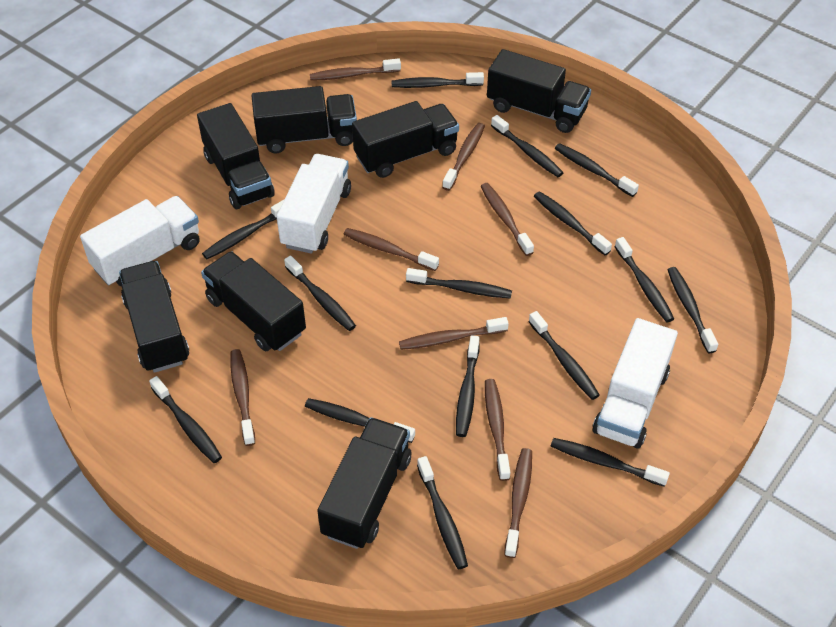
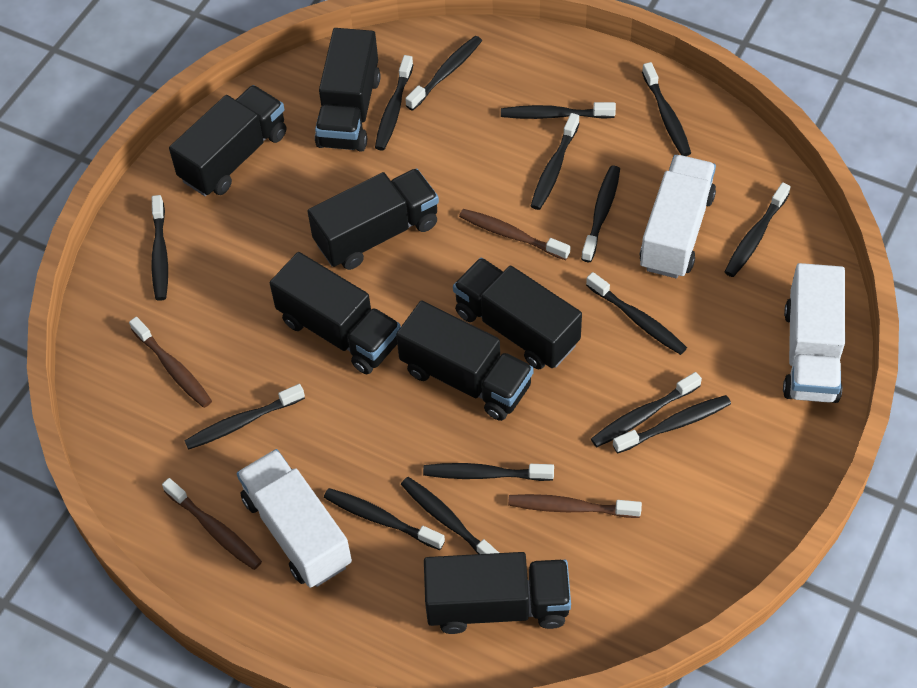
brown toothbrush: 8 -> 4

